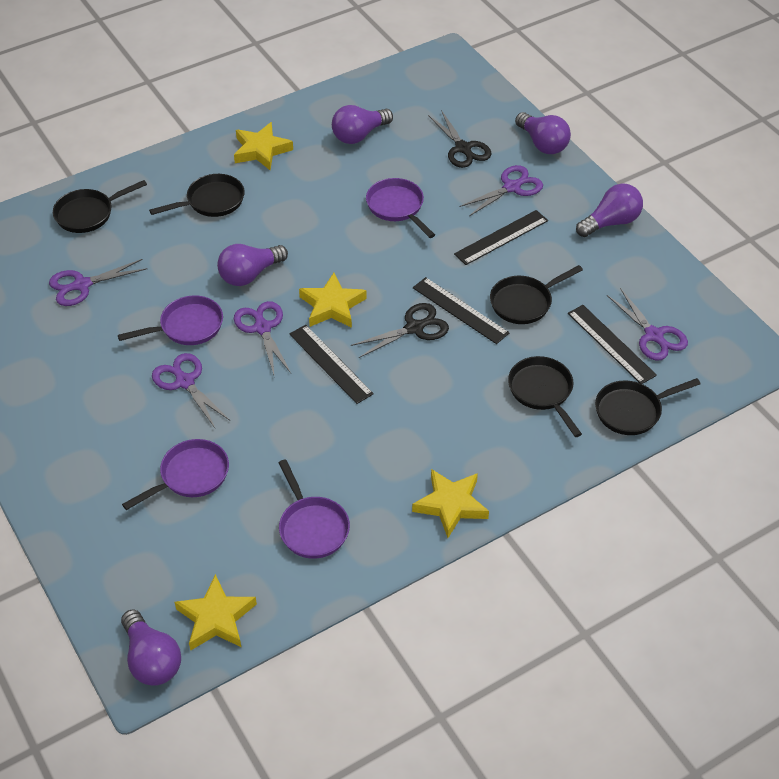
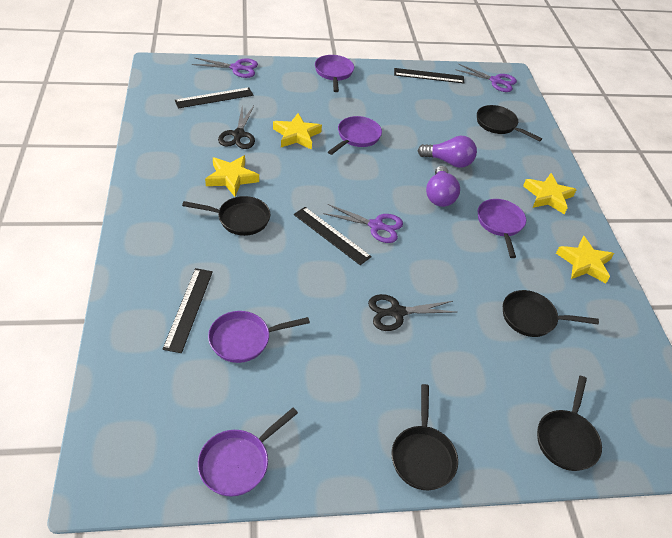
purple light bulb: 5 -> 2
purple pan: 4 -> 5
purple scissors: 5 -> 3

